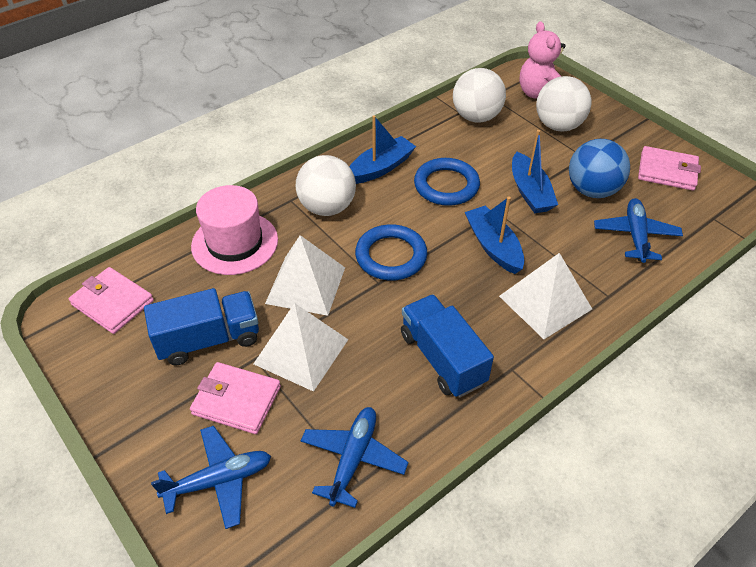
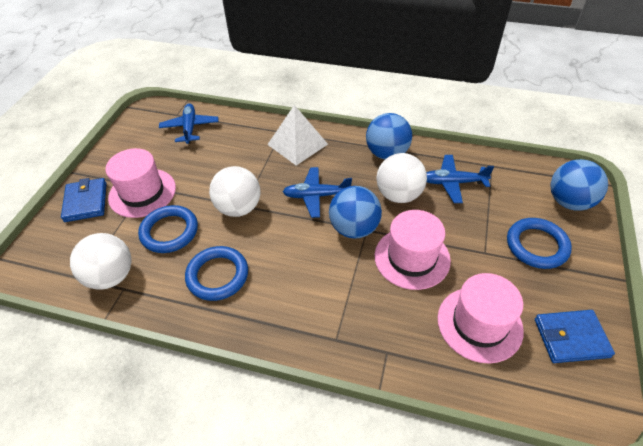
blue ball: 1 -> 3
blue boat: 3 -> 0
blue ring: 2 -> 3
blue truck: 2 -> 0
blue wallet: 0 -> 2
pink hat: 1 -> 3
pink teddy bear: 1 -> 0
pink wallet: 3 -> 0
white pyramid: 3 -> 1

